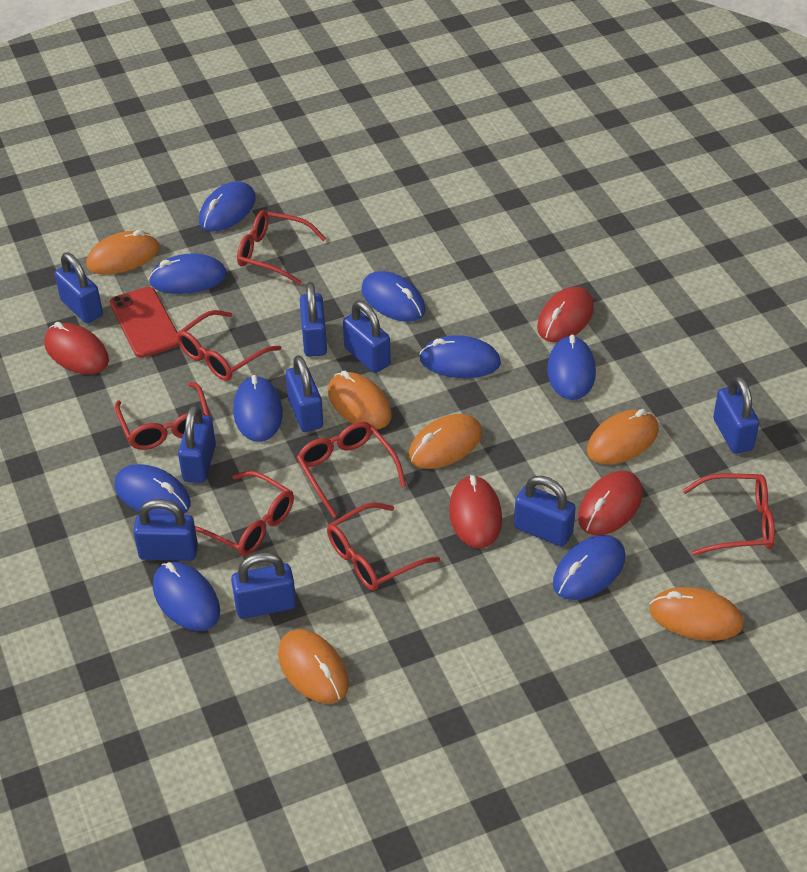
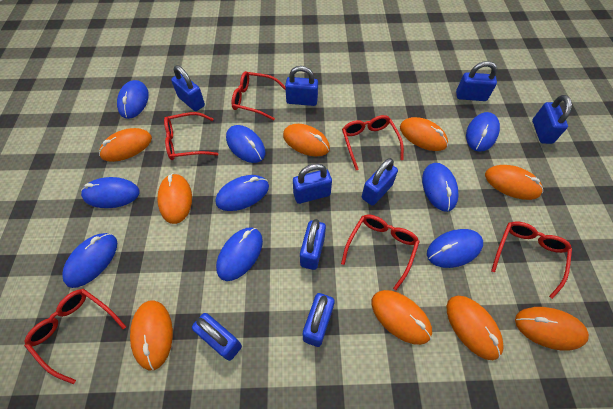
orange mouse: 6 -> 9
red glasses: 7 -> 6
red mouse: 4 -> 0
red phone: 1 -> 0

